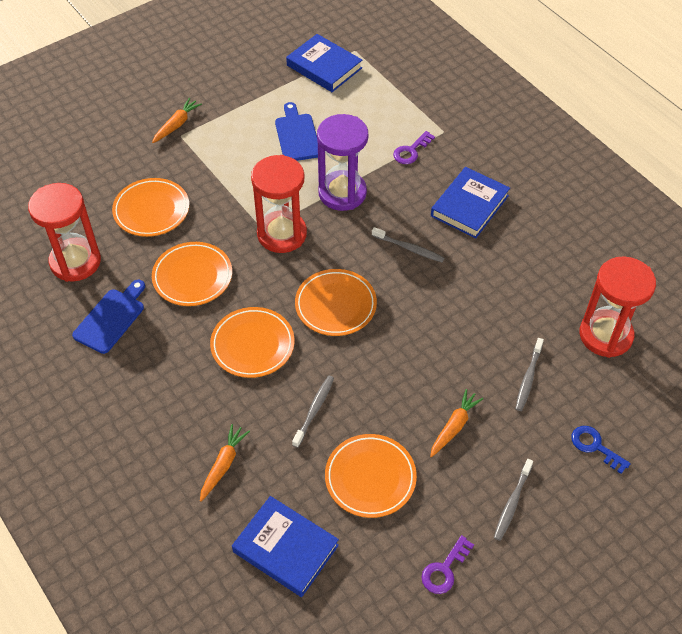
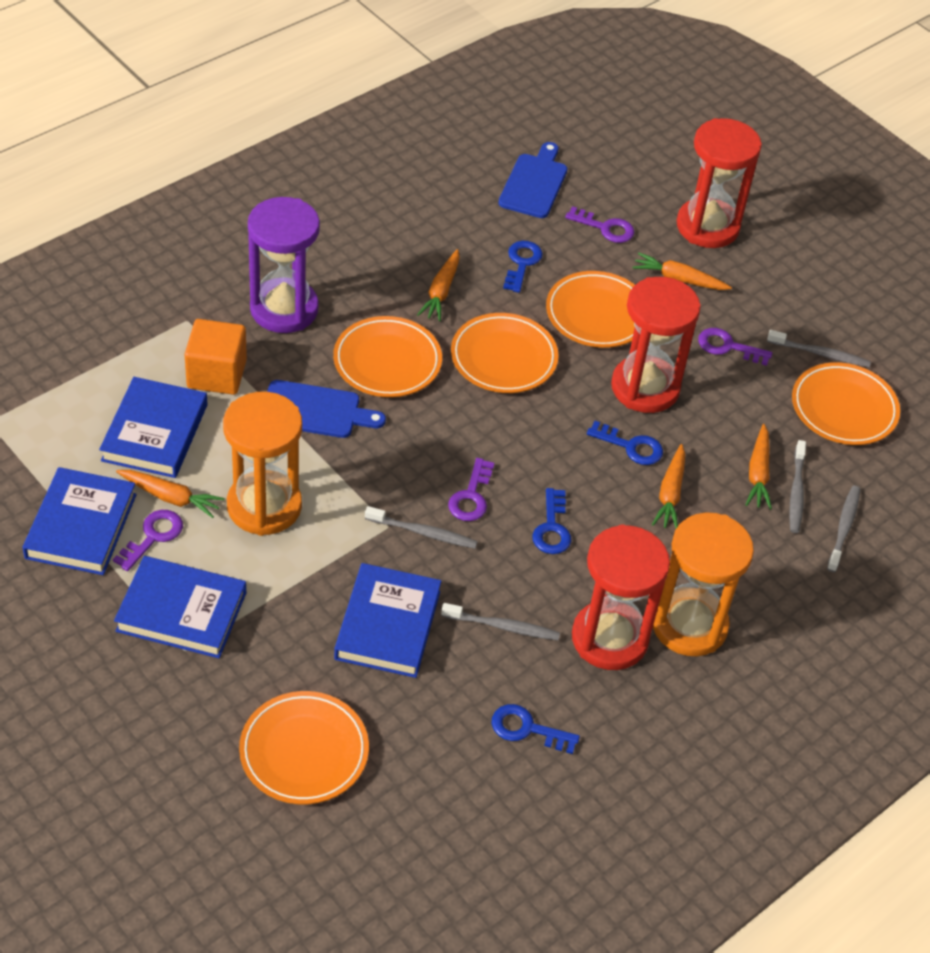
blue book: 3 -> 4
blue key: 1 -> 4
grey toothbrush: 4 -> 5
orange carrot: 3 -> 5
orange cube: 0 -> 1
orange hourglass: 0 -> 2
purple key: 2 -> 4

